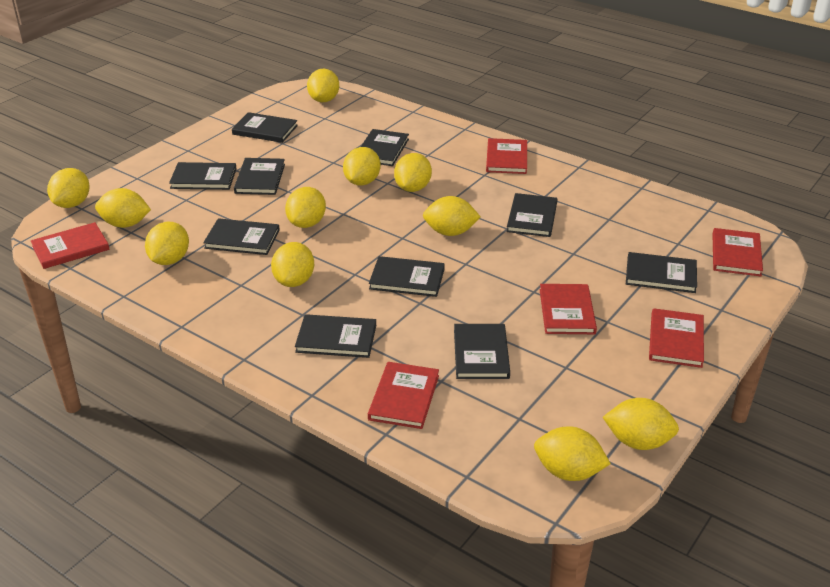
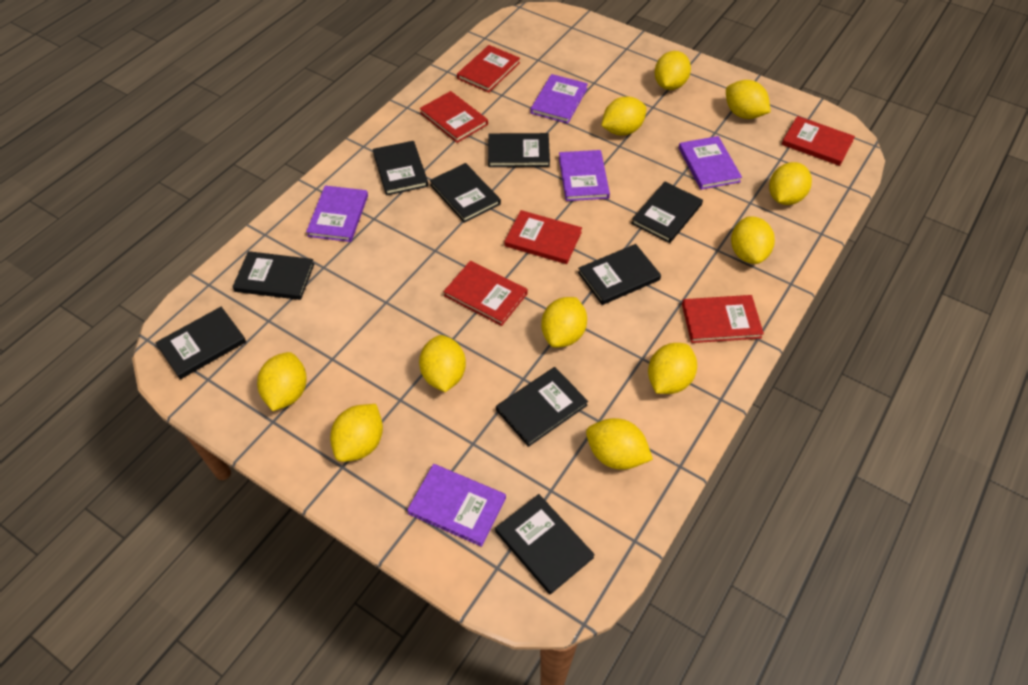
black book: 10 -> 9
purple book: 0 -> 5

